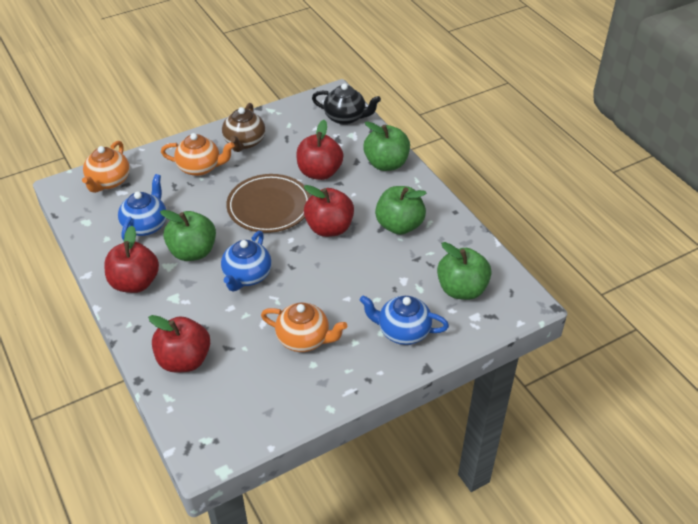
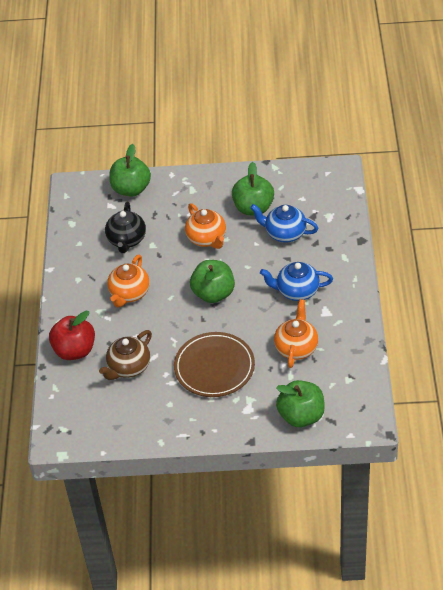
blue teapot: 3 -> 2
red apple: 4 -> 1

